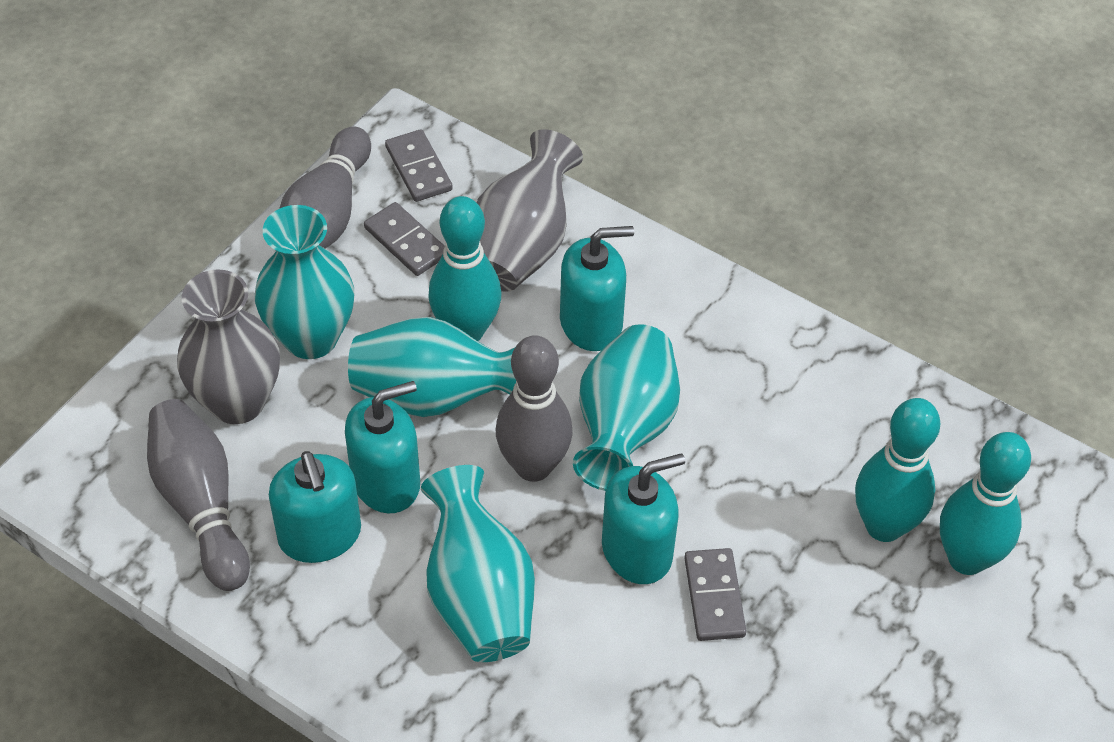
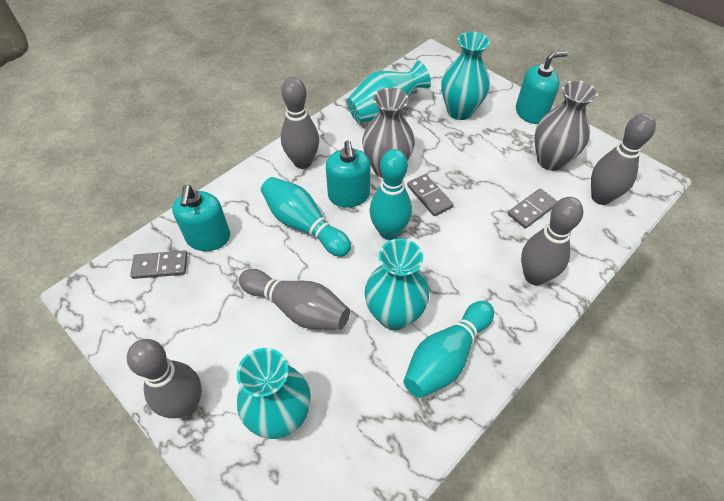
grey bowling pin: 3 -> 5
turquoise soap dispenser: 4 -> 3

